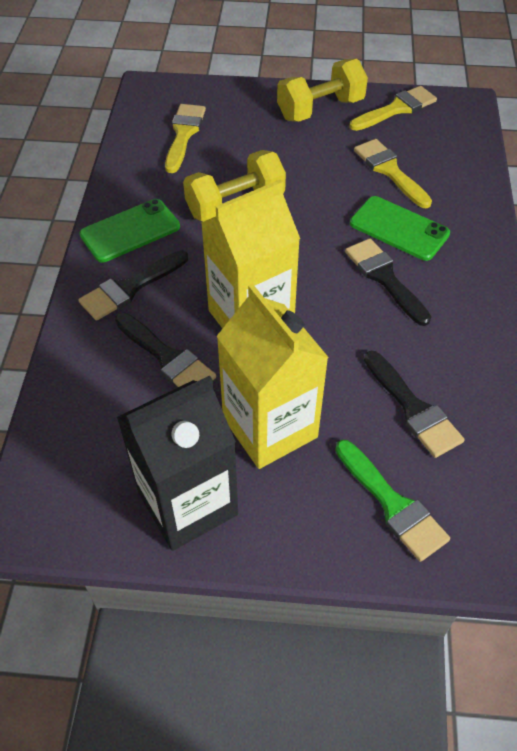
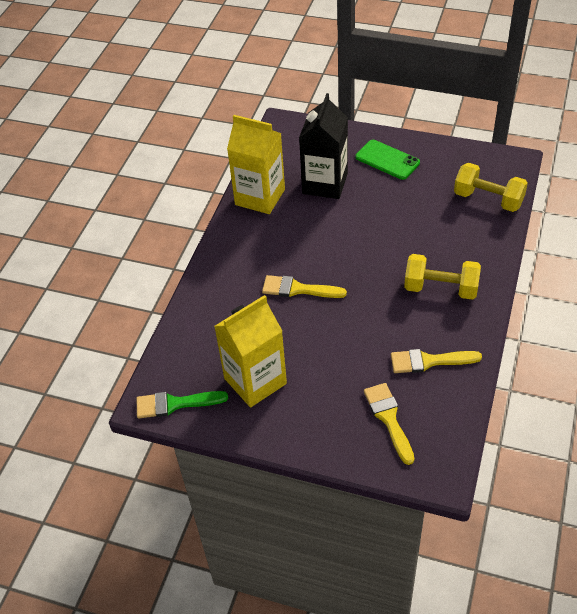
black brush: 4 -> 0
green phone: 2 -> 1

